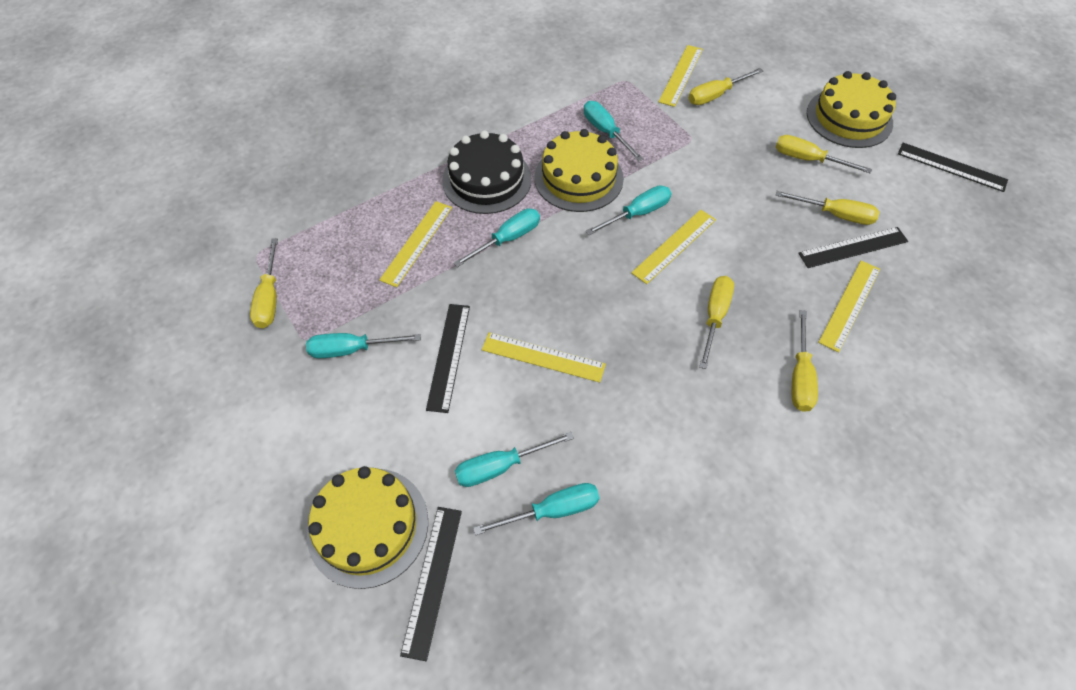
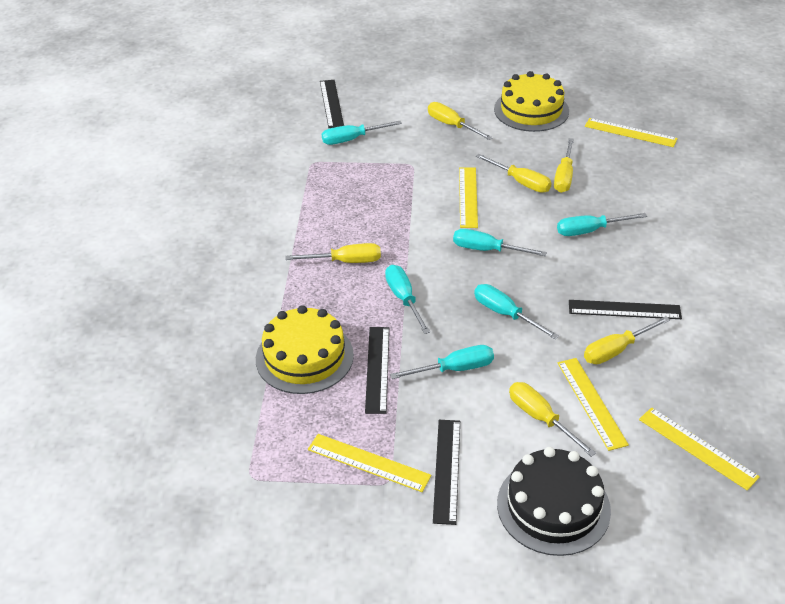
yellow cake: 3 -> 2

